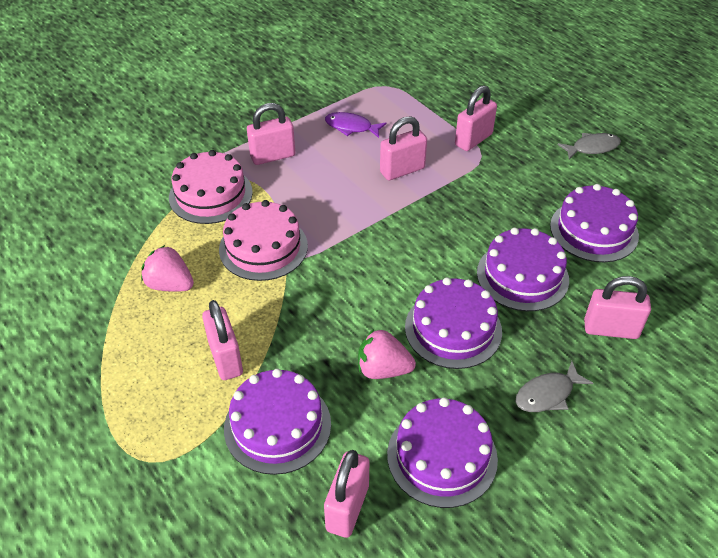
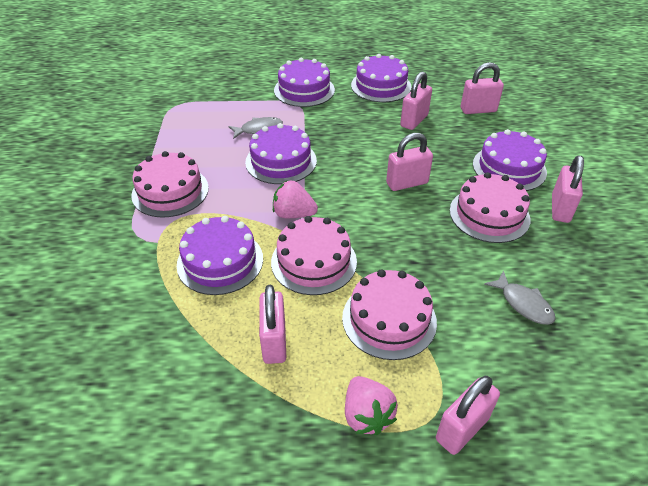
pink cake: 2 -> 4
purple fish: 1 -> 0

